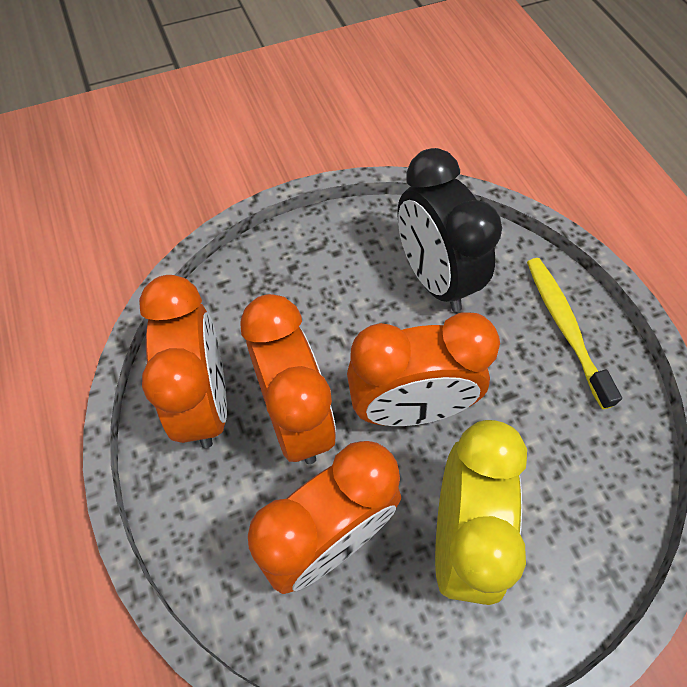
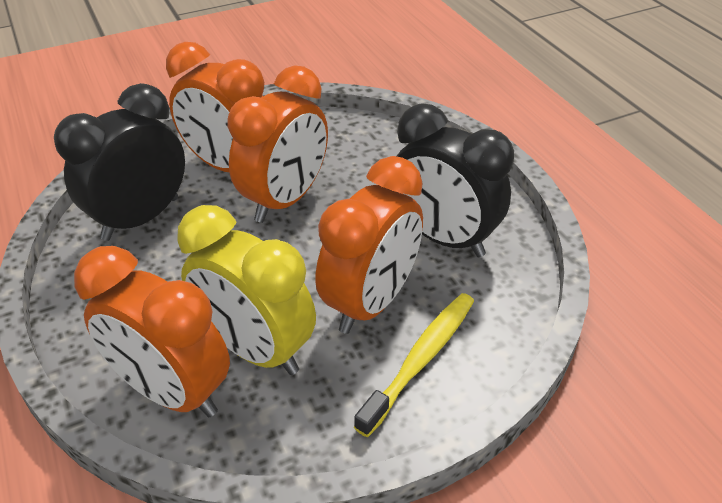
black clock: 1 -> 2

